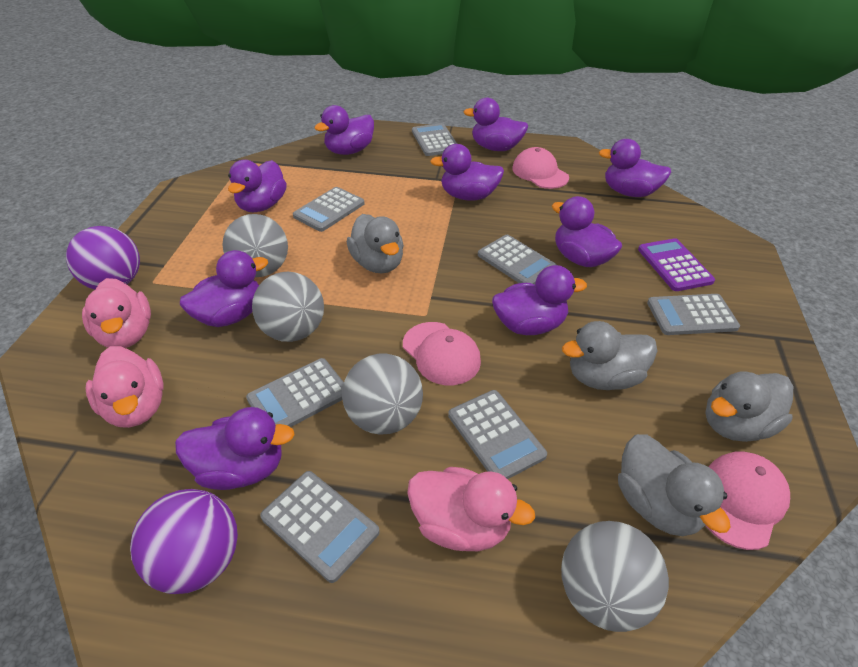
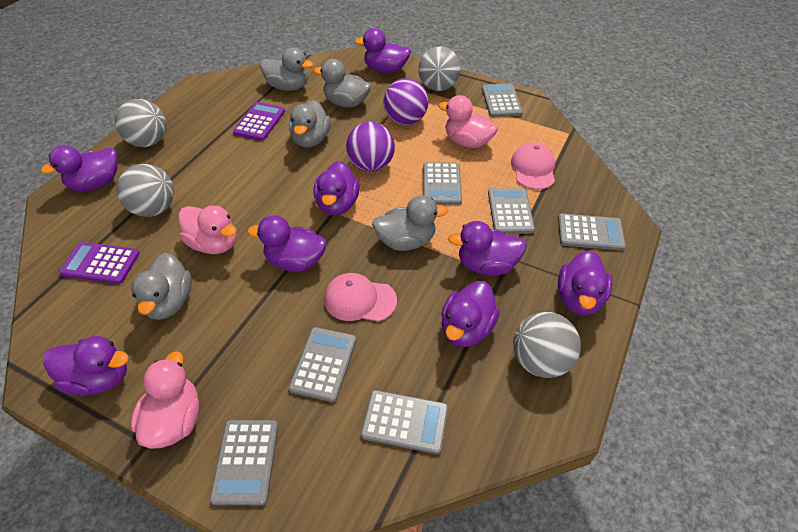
grey duck: 4 -> 5
pink cap: 3 -> 2
purple calculator: 1 -> 2
purple duck: 9 -> 8

